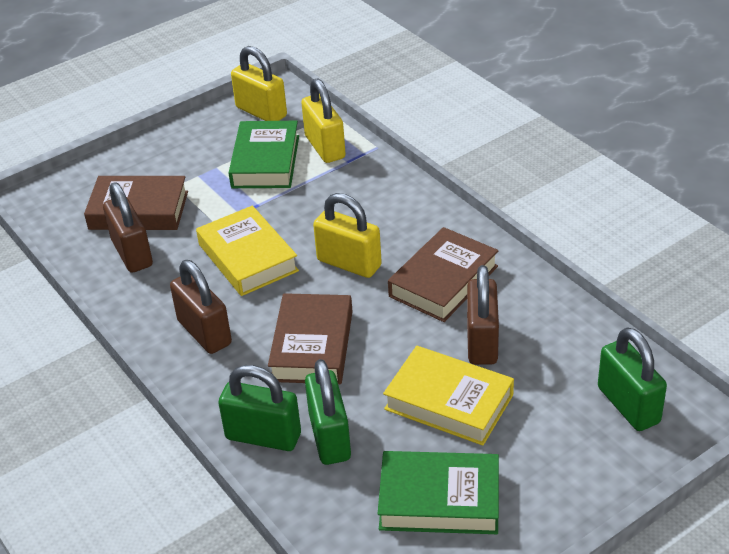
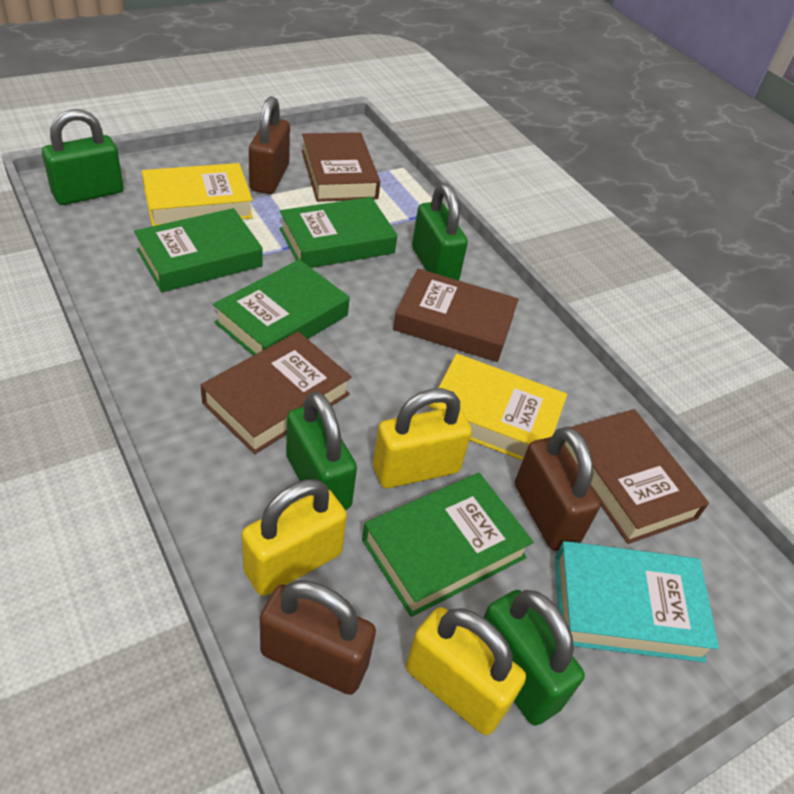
brown book: 3 -> 4
green book: 2 -> 4
green padlock: 3 -> 4
turquoise book: 0 -> 1

